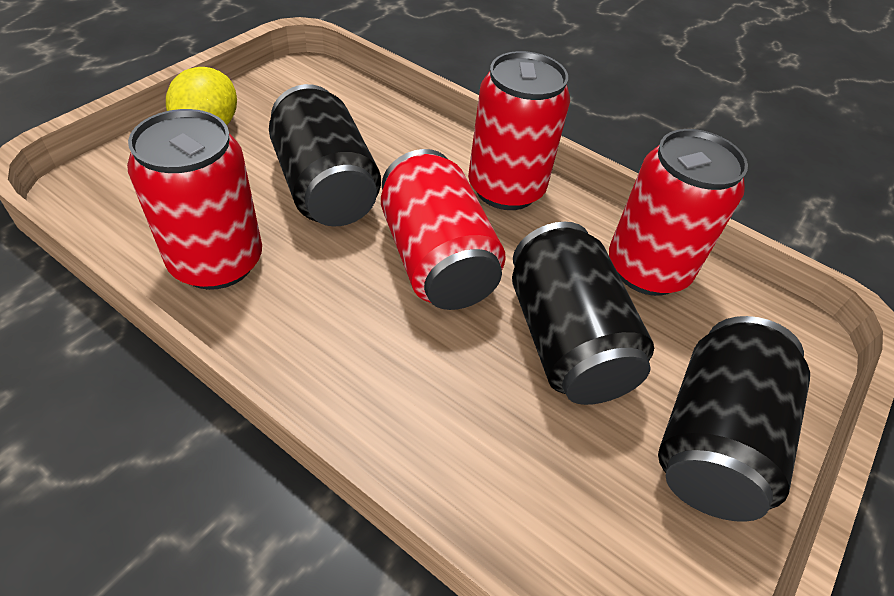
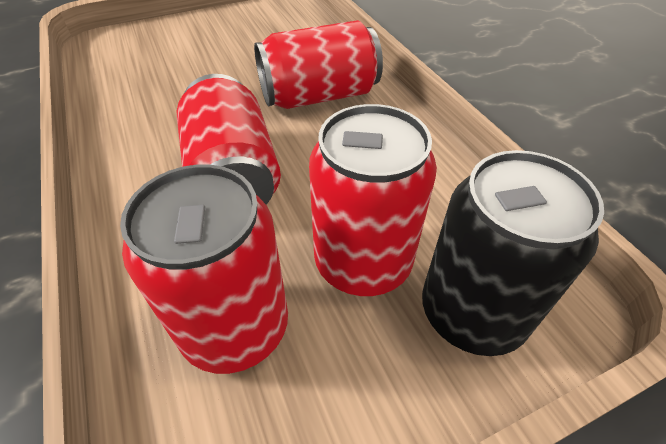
black can: 3 -> 1
yellow lemon: 1 -> 0

